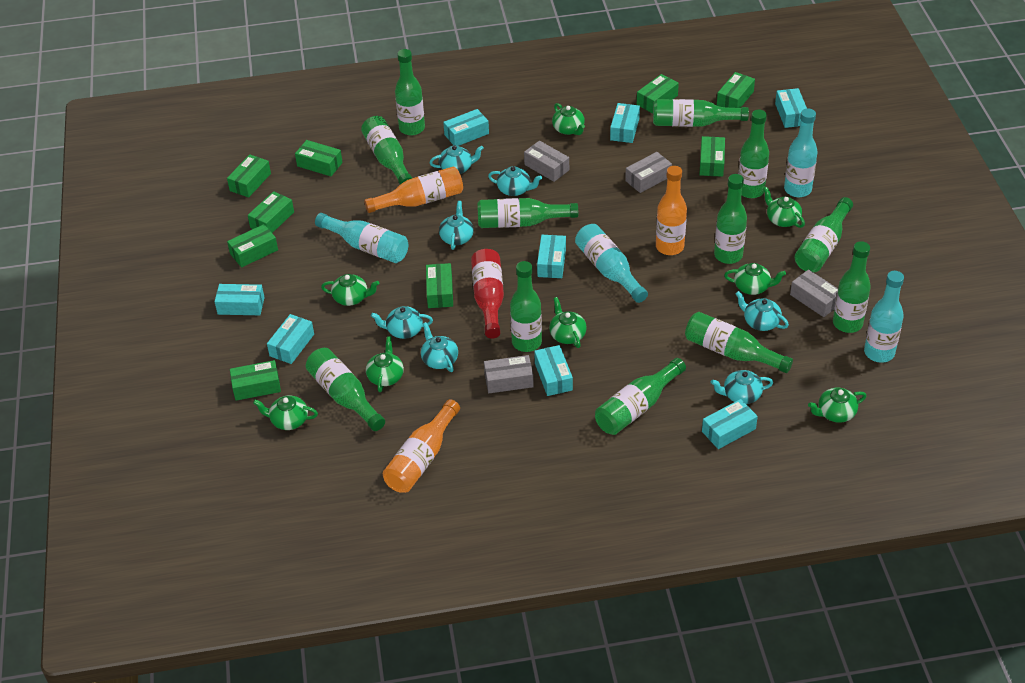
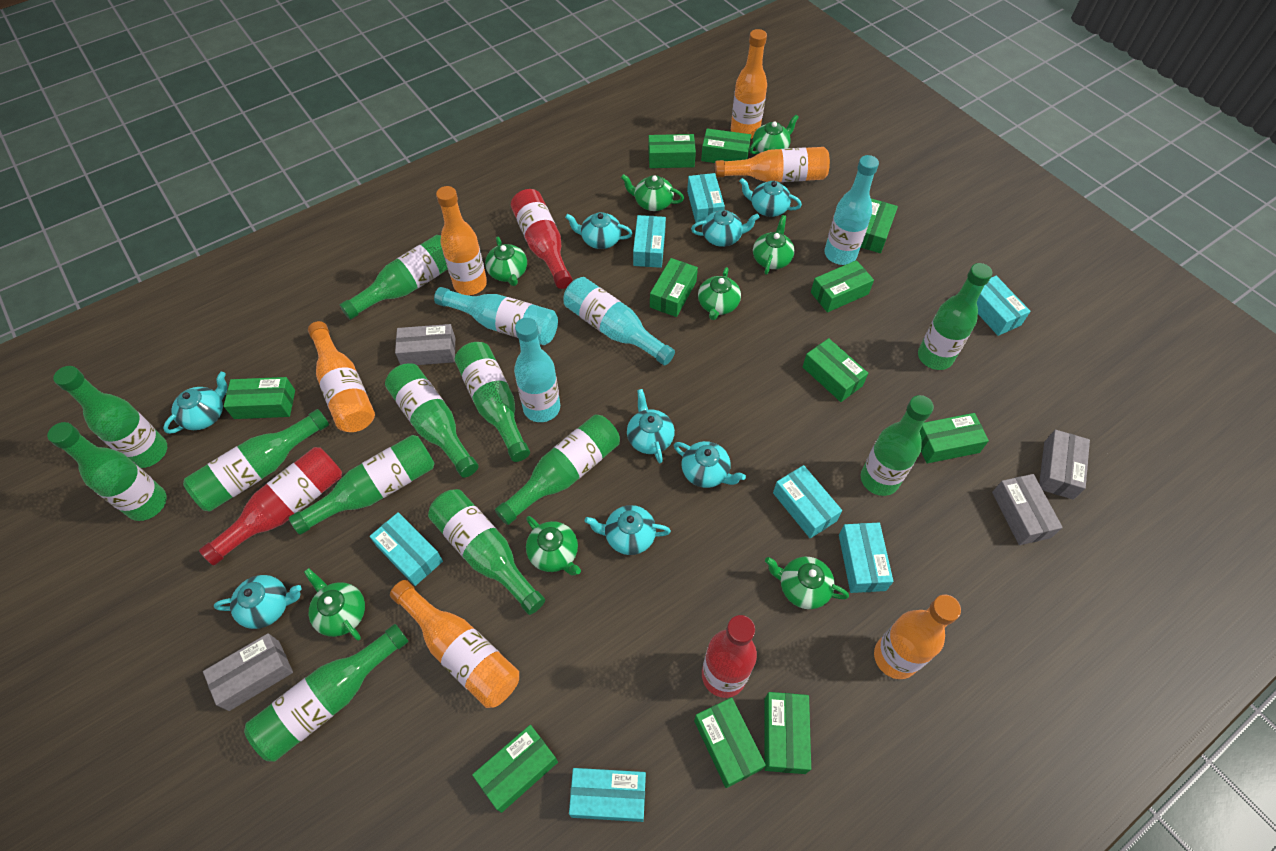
green box: 9 -> 11
orange bottle: 3 -> 6
red bottle: 1 -> 3
turquoise box: 8 -> 7
turquoise teapot: 7 -> 8

